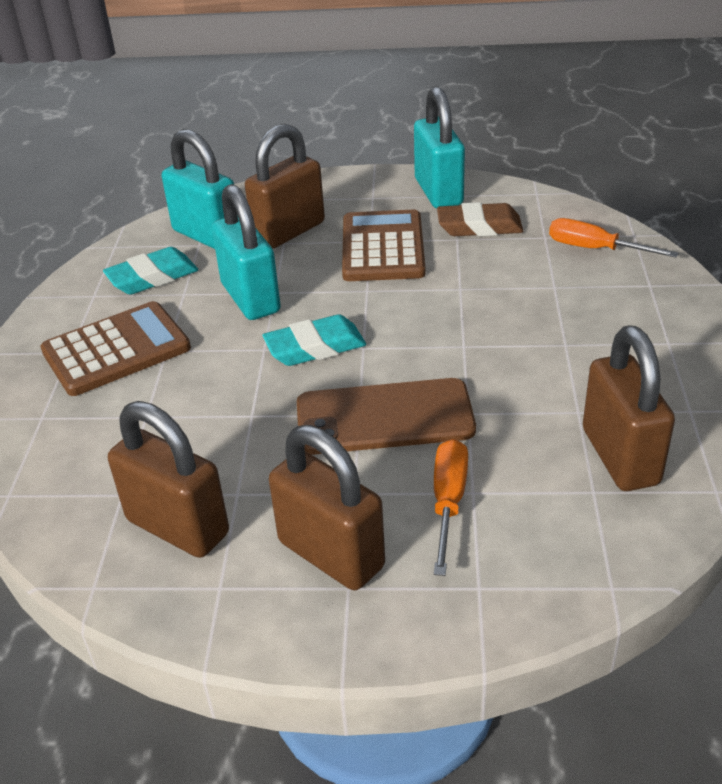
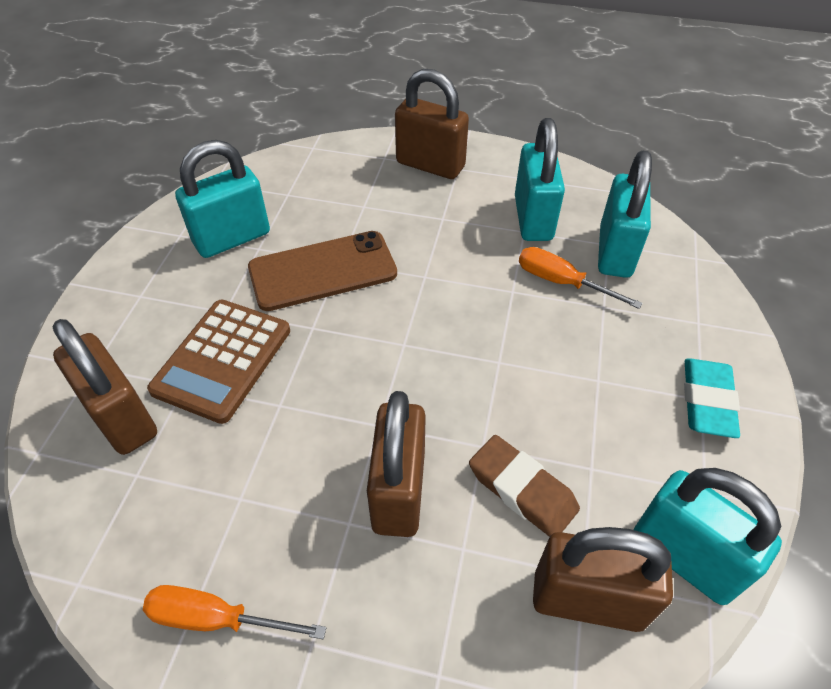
brown calculator: 2 -> 1
turquoise eraser: 2 -> 1
turquoise padlock: 3 -> 4

